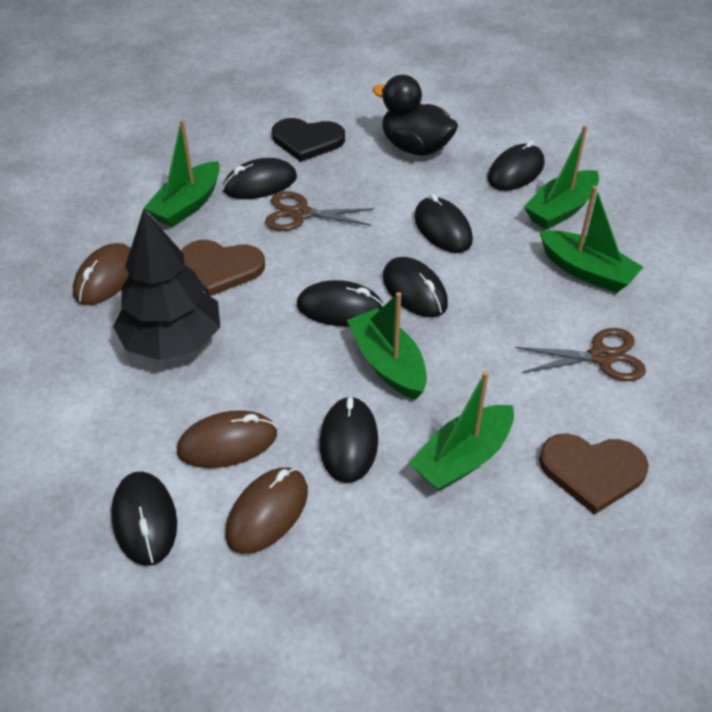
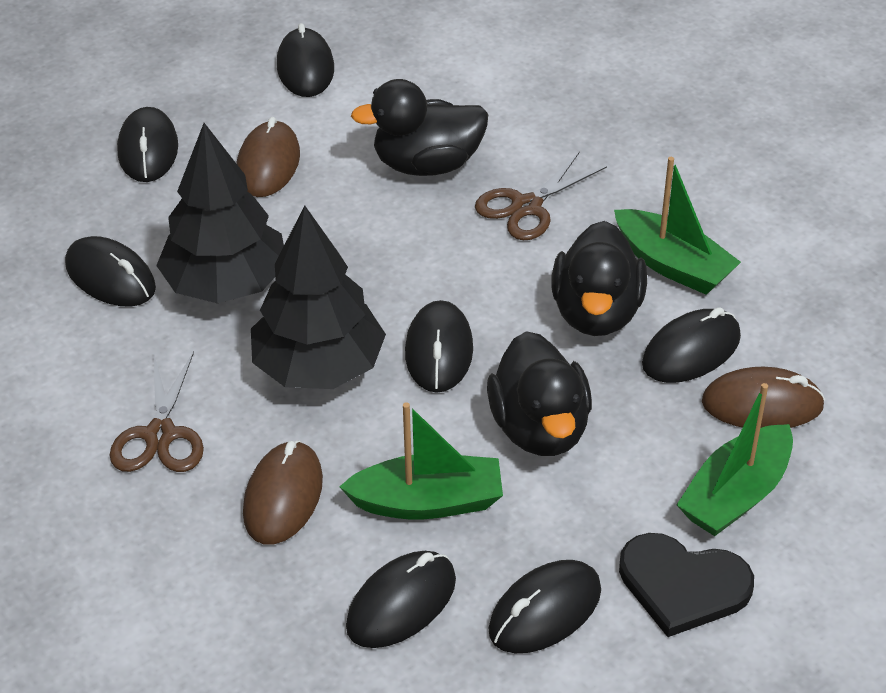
black duck: 1 -> 3
black tree: 1 -> 2
brown heart: 2 -> 0
green boat: 5 -> 3

